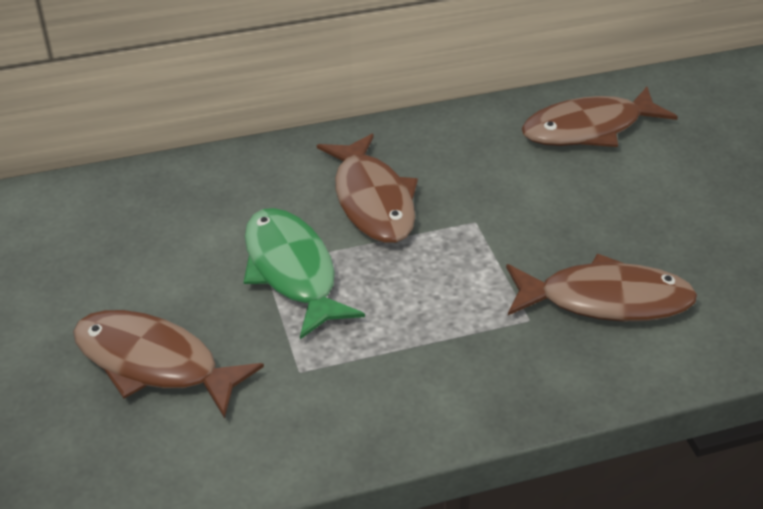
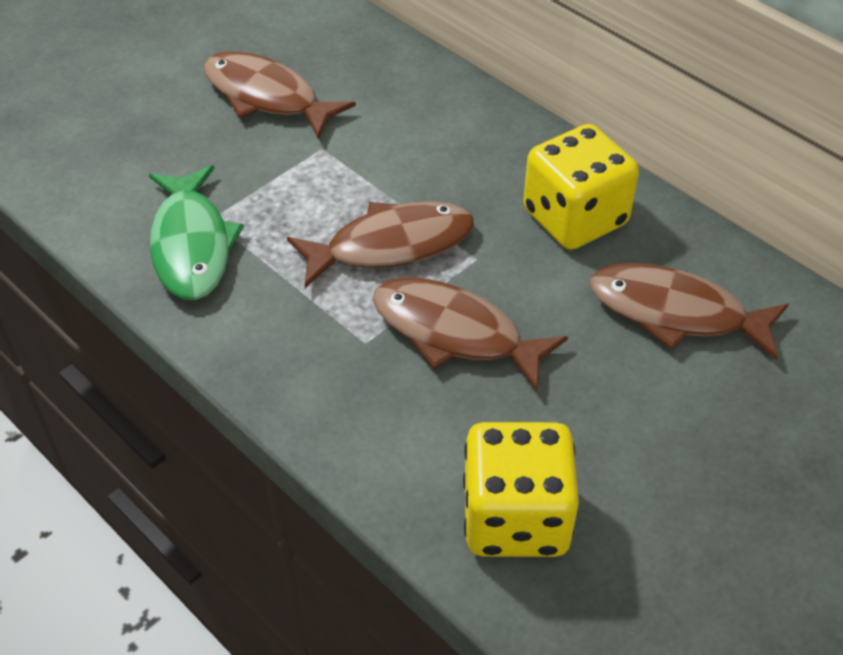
yellow dice: 0 -> 2

